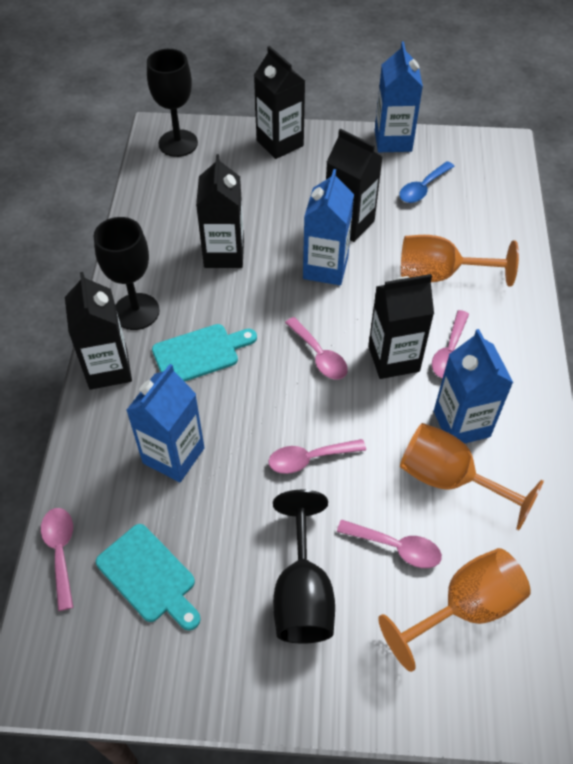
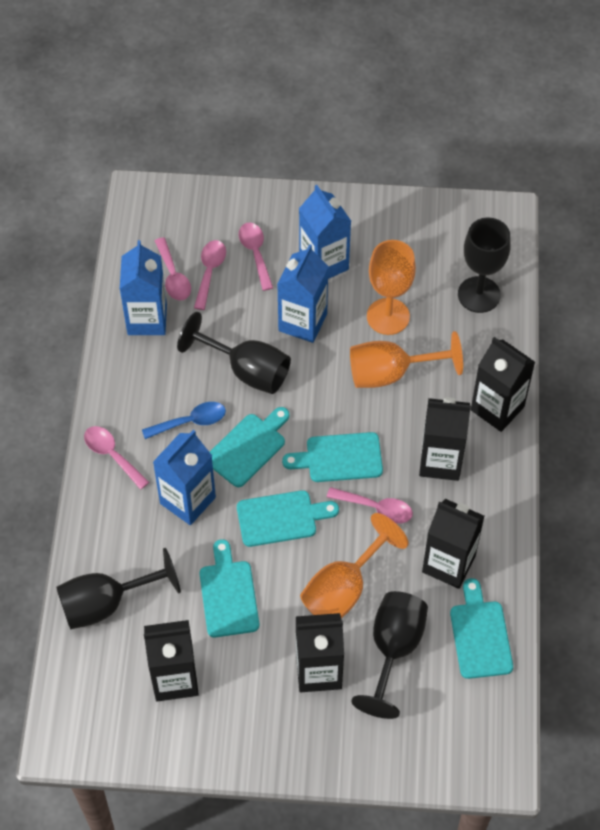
black goblet: 3 -> 4
turquoise cutting board: 2 -> 5

